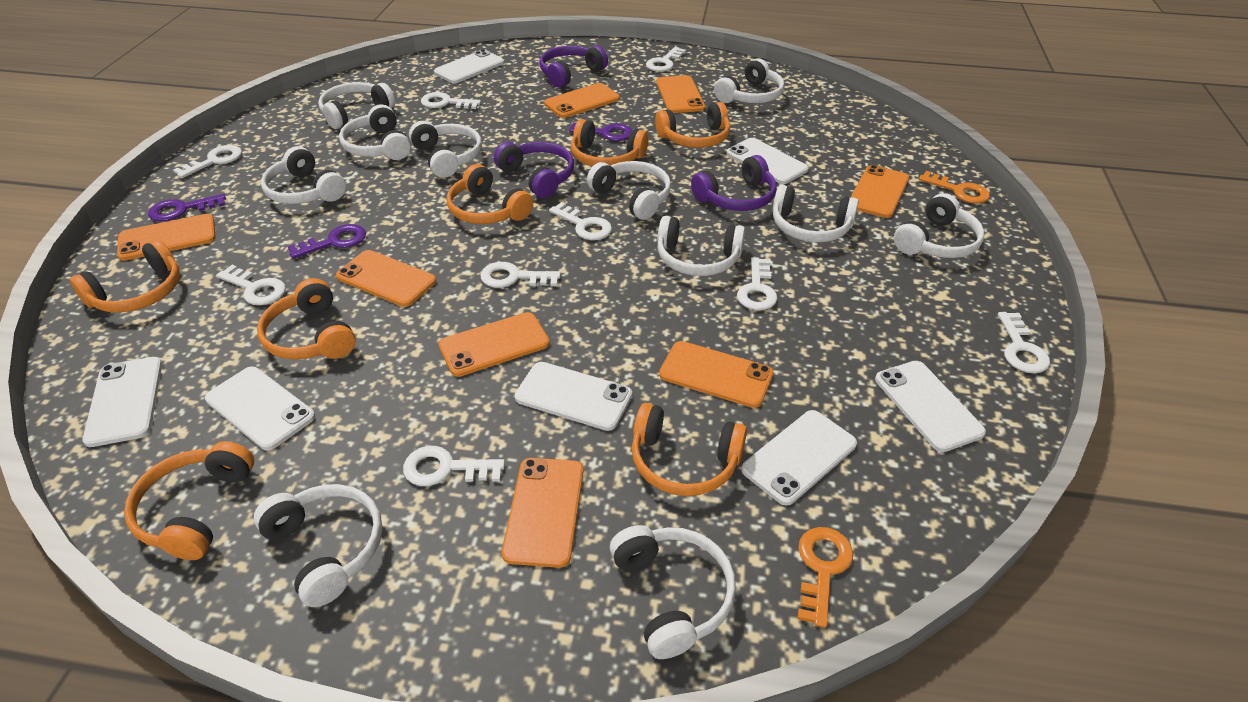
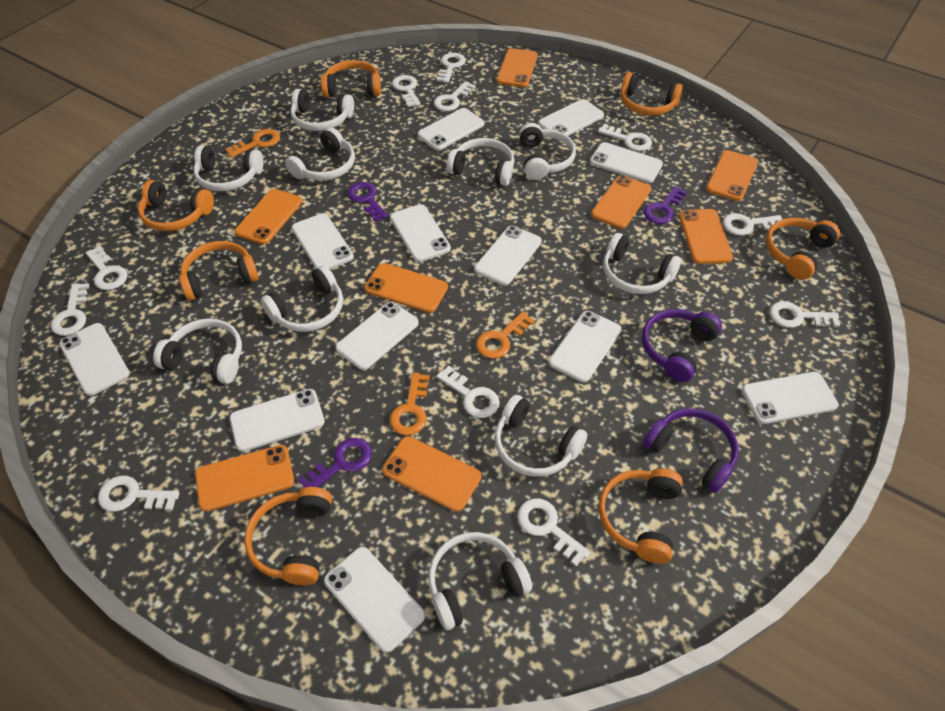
orange key: 2 -> 3
purple headphones: 3 -> 2
white headphones: 11 -> 10
white key: 9 -> 11
white phone: 7 -> 12

